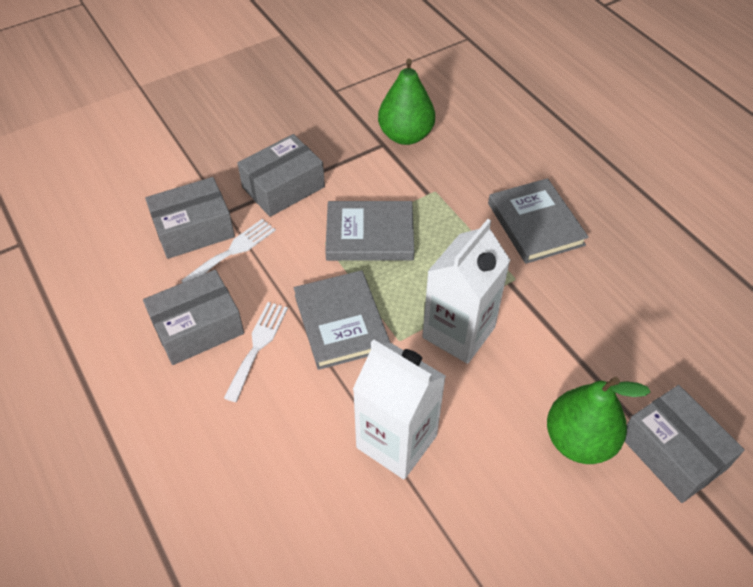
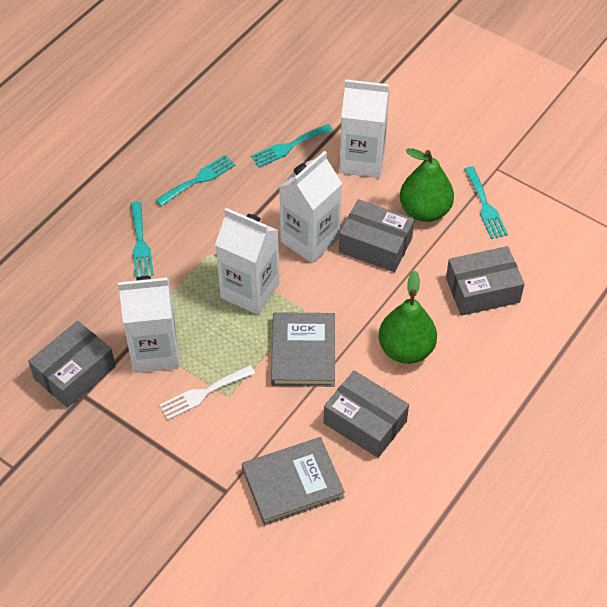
grey book: 3 -> 2
turquoise fork: 0 -> 4
white carton: 2 -> 4
white fork: 2 -> 1

